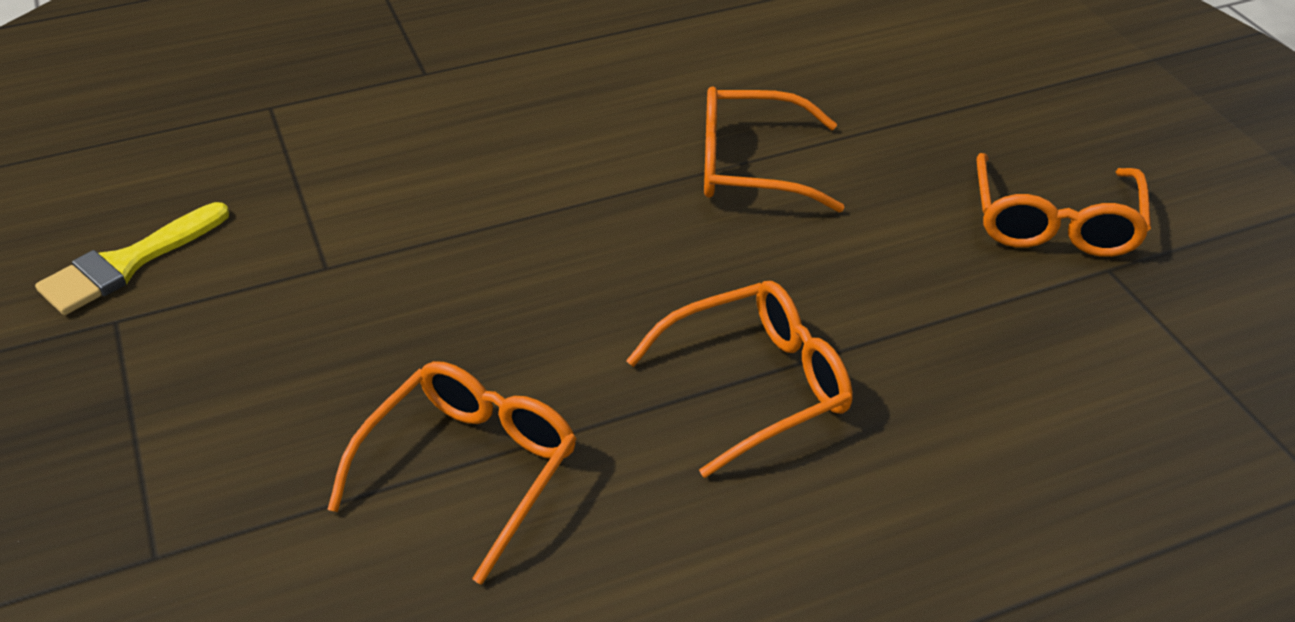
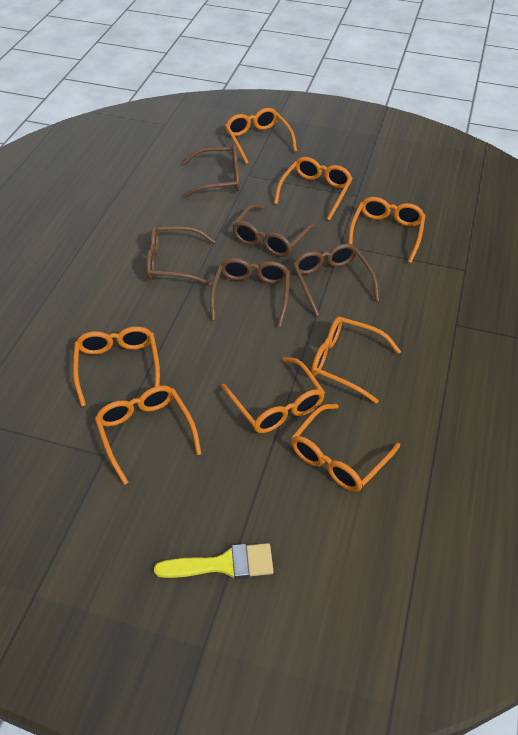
brown glasses: 0 -> 5
orange glasses: 4 -> 8

